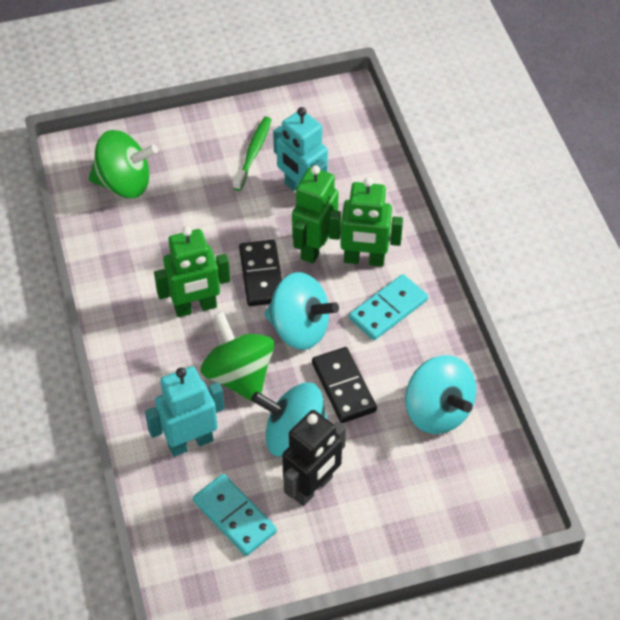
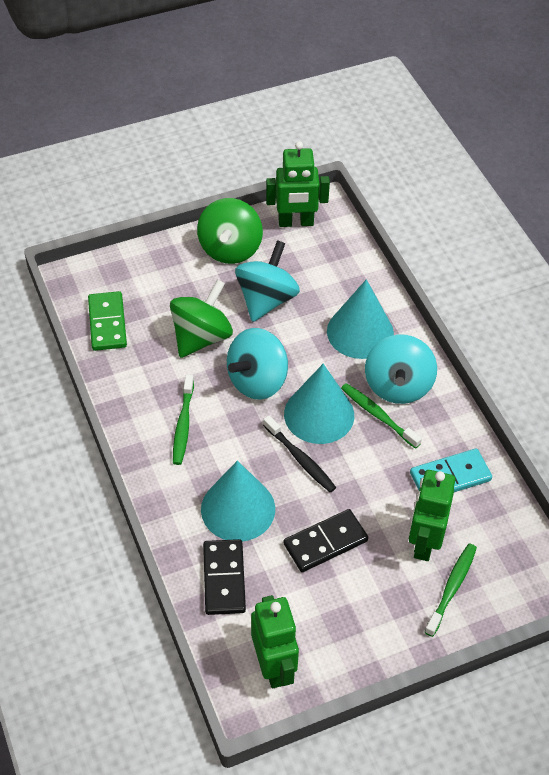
black robot: 1 -> 0
black toothbrush: 0 -> 1
green domino: 0 -> 1
green toothbrush: 1 -> 3
turquoise cone: 0 -> 3
turquoise domino: 2 -> 1
turquoise robot: 2 -> 0

